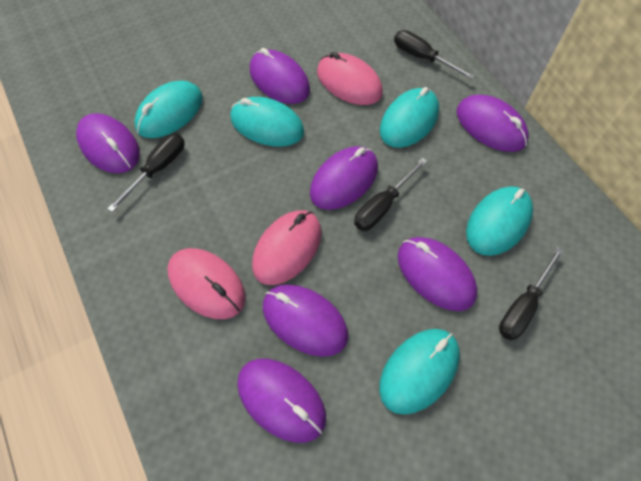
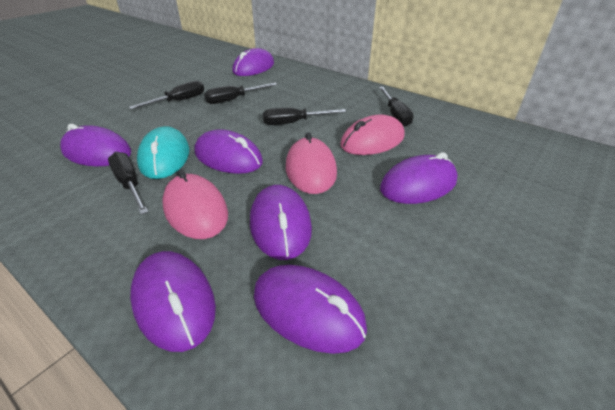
black screwdriver: 4 -> 5
turquoise mouse: 5 -> 1

